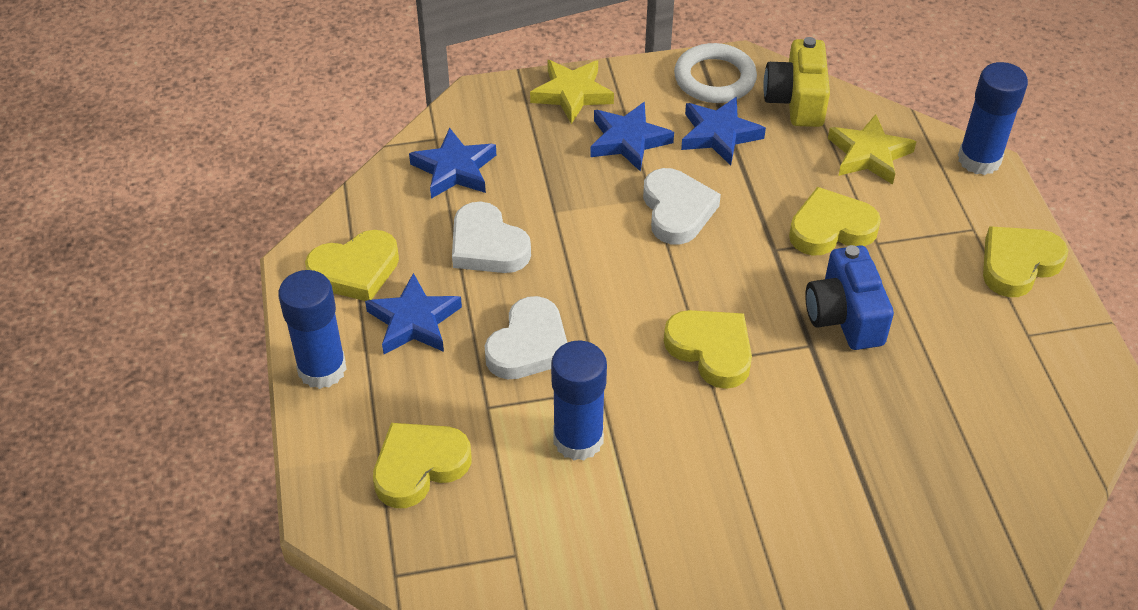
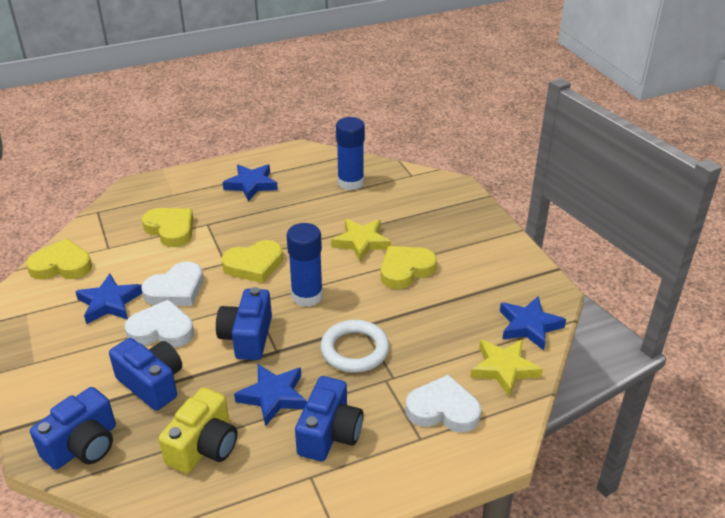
blue camera: 1 -> 4
blue glue stick: 3 -> 2
yellow heart: 5 -> 4

